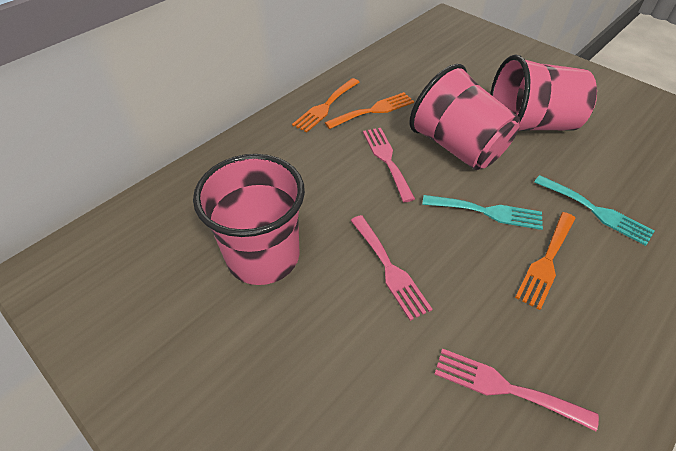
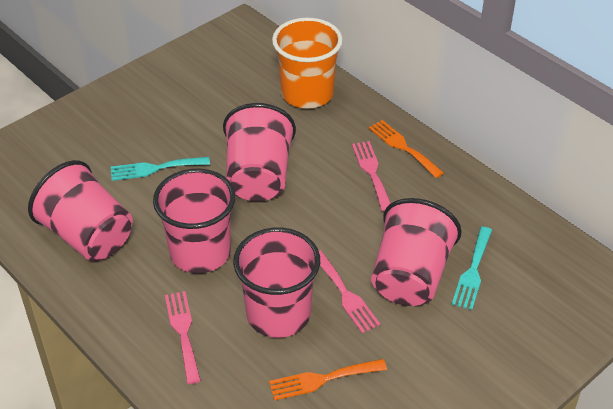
orange cup: 0 -> 1
orange fork: 3 -> 2
pink cup: 3 -> 5

